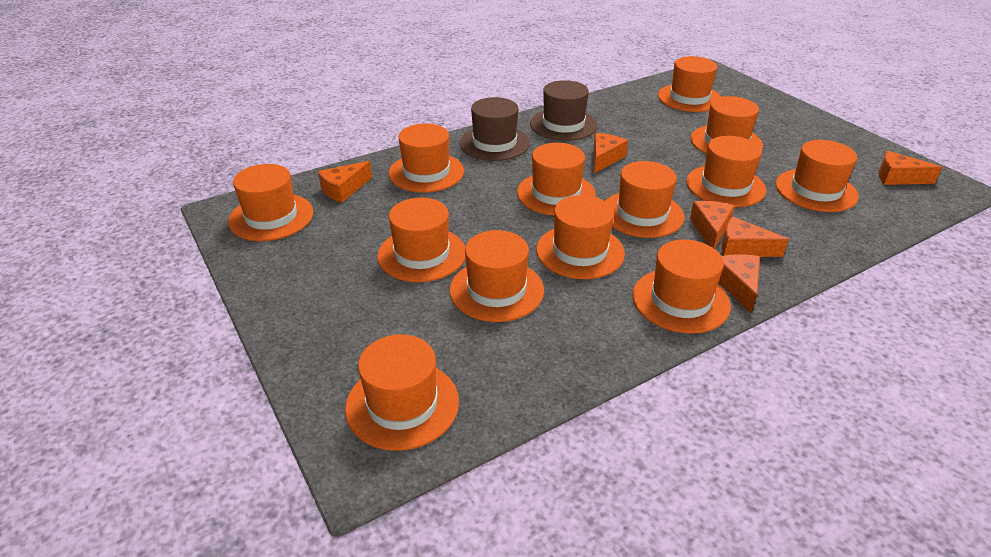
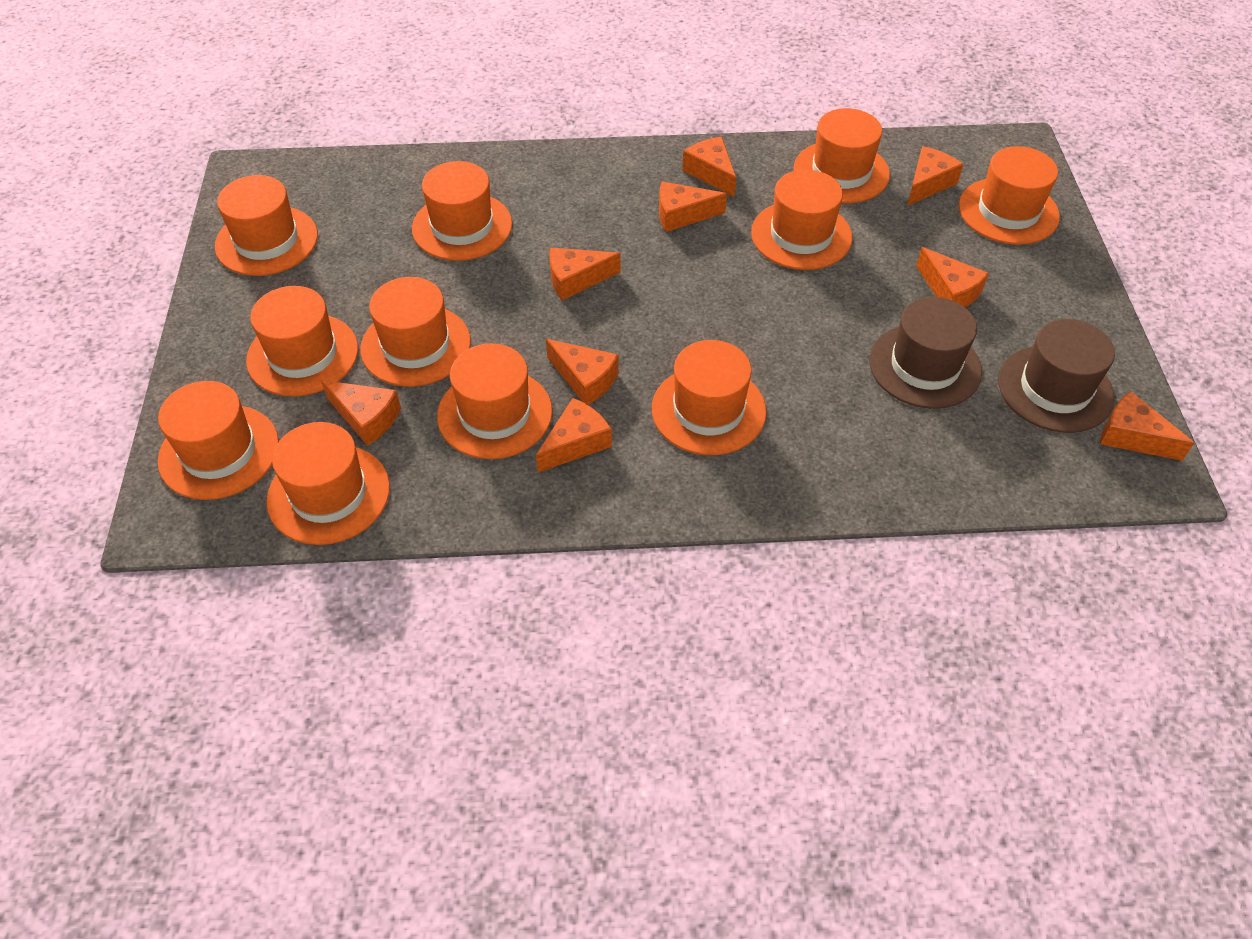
orange cheese: 6 -> 9
orange hat: 13 -> 11

